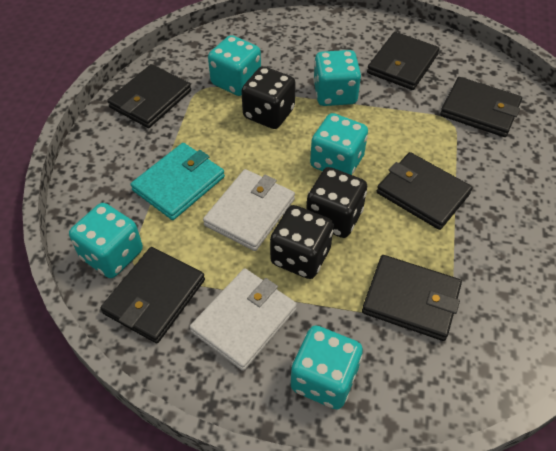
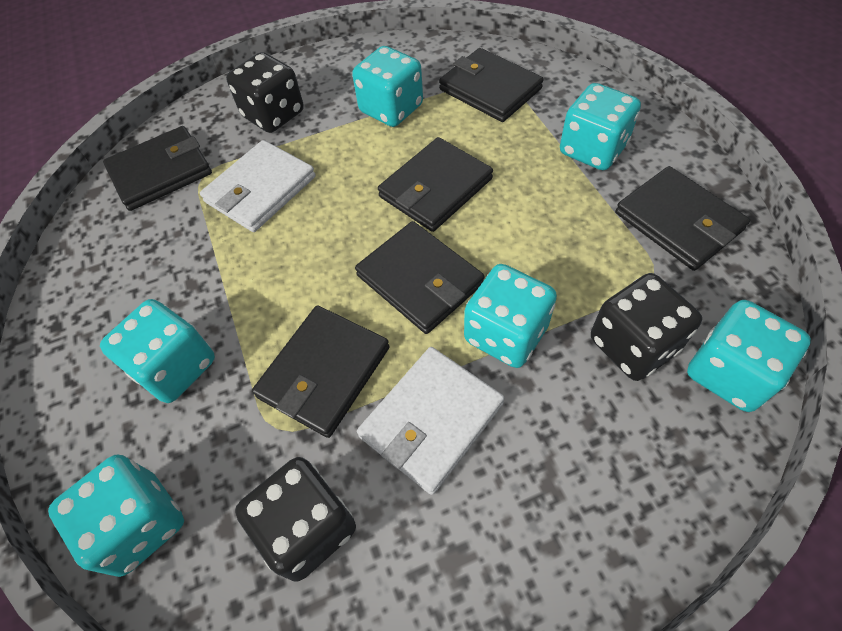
turquoise dice: 5 -> 6
turquoise wallet: 1 -> 0

